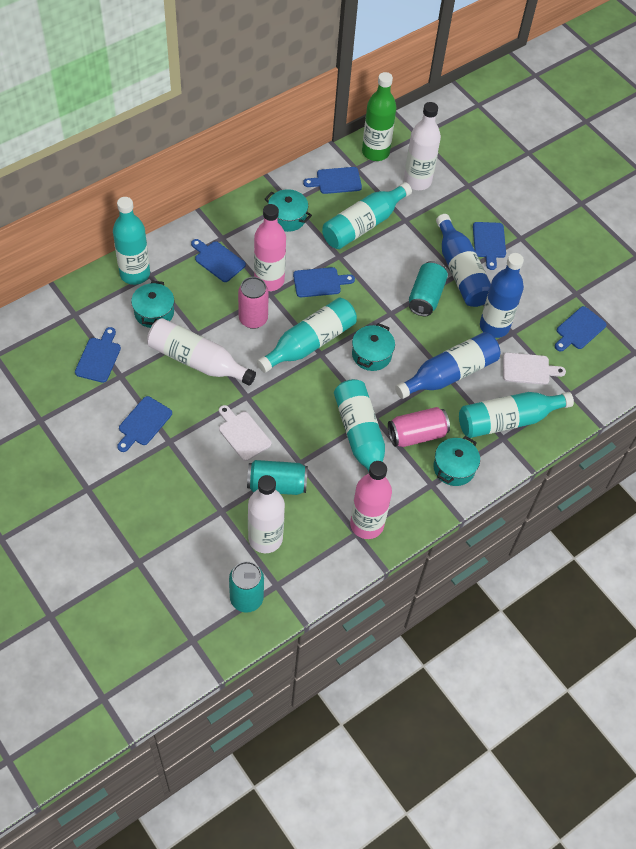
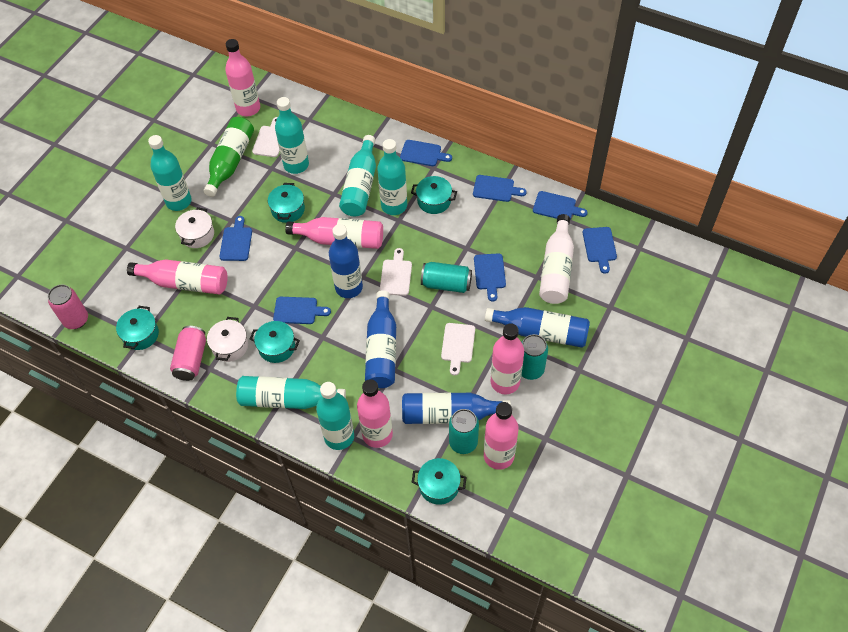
blue bottle: 3 -> 4
pink bottle: 2 -> 6
turquoise bottle: 5 -> 6
turquoise pot: 4 -> 5
white bottle: 3 -> 1
white cutting board: 2 -> 3
white pot: 0 -> 2

